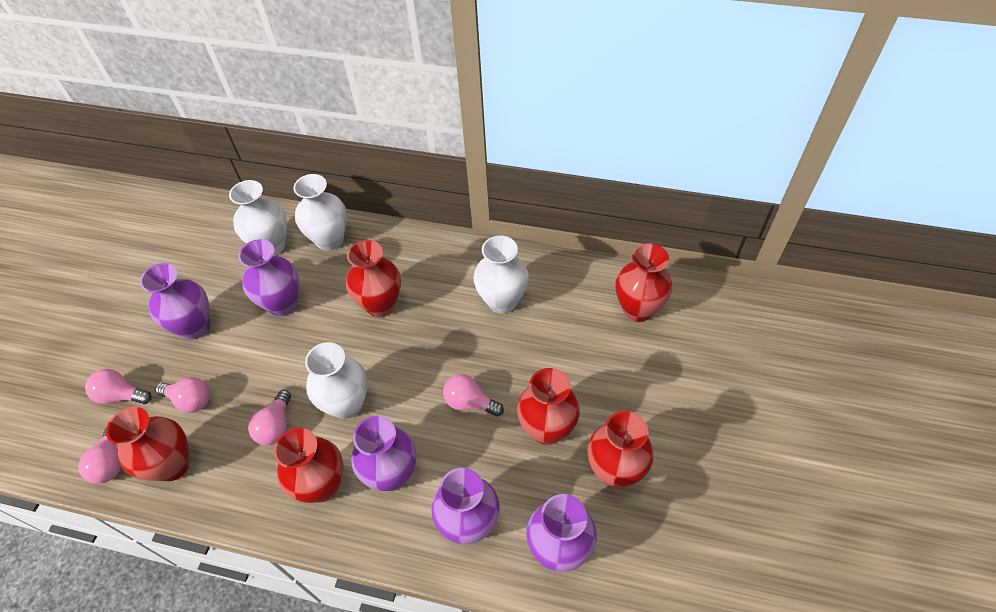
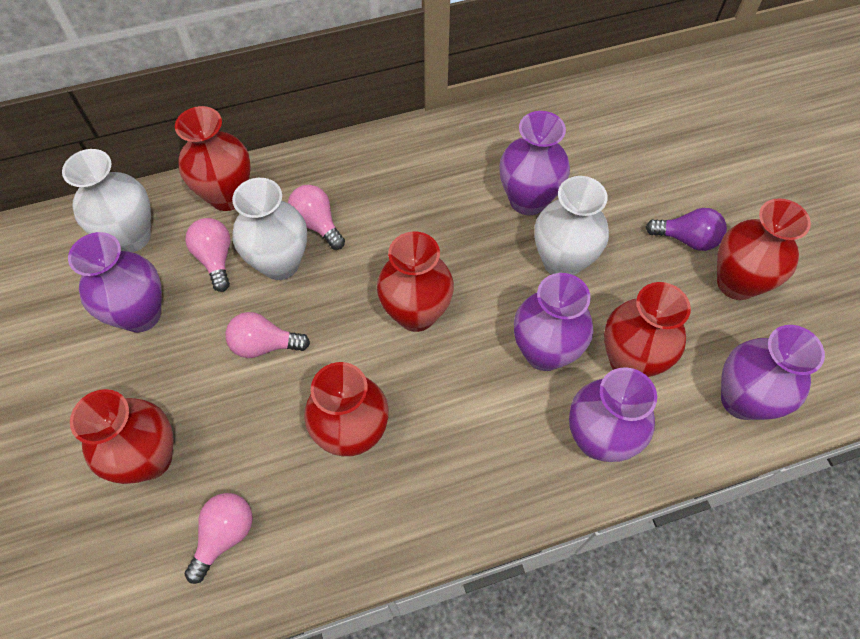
pink light bulb: 5 -> 4
purple light bulb: 0 -> 1
white vase: 4 -> 3

